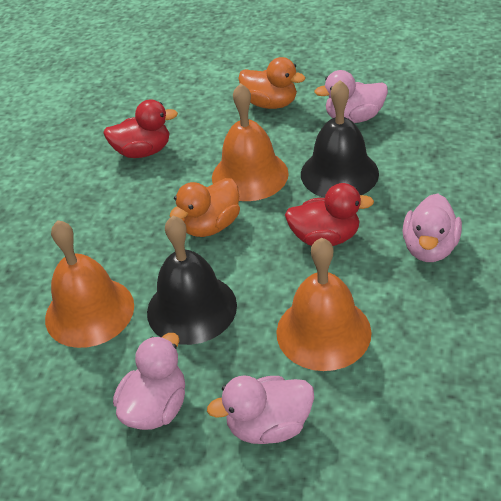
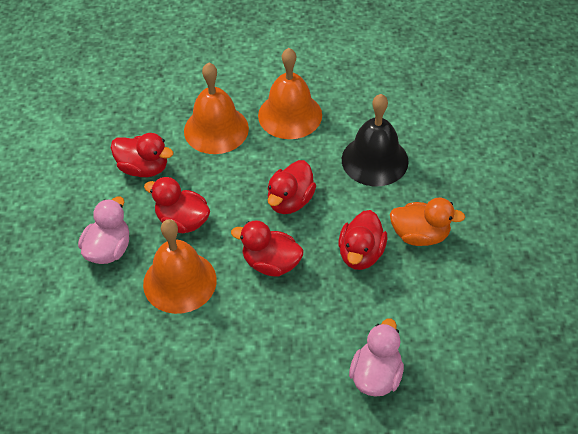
black bell: 2 -> 1
orange duck: 2 -> 1
pink duck: 4 -> 2
red duck: 2 -> 5

